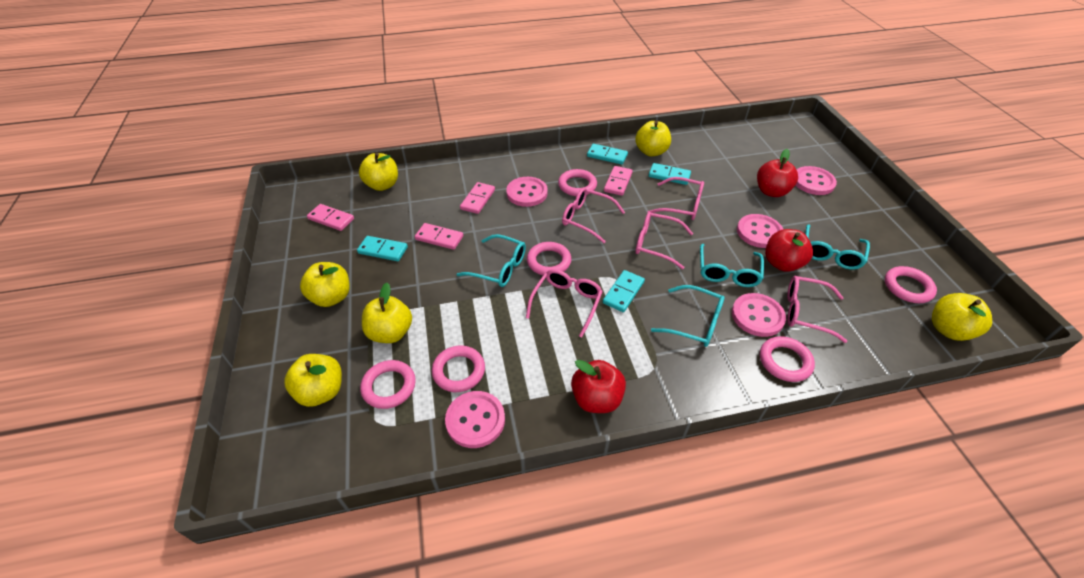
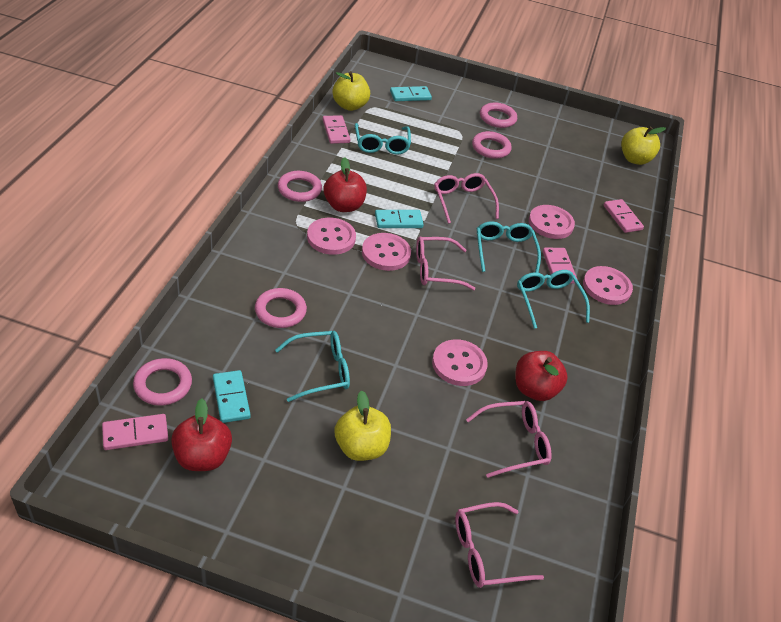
pink glasses: 5 -> 4
pink ring: 6 -> 5
turquoise domino: 4 -> 3
yellow apple: 6 -> 3

